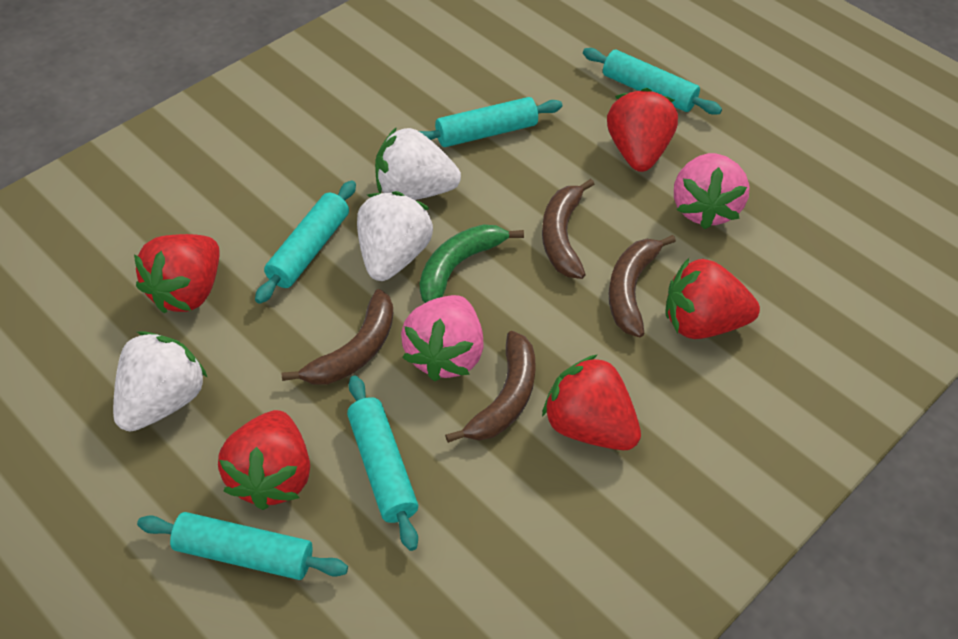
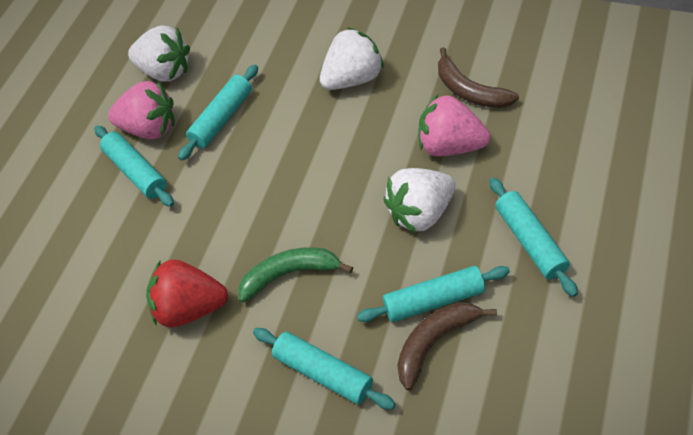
brown banana: 4 -> 2
red strawberry: 5 -> 1

